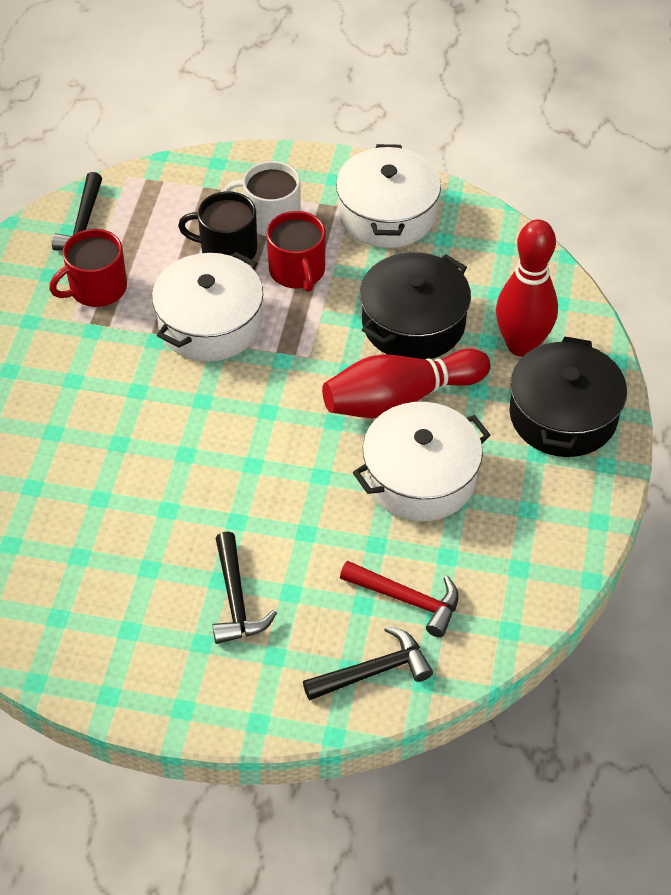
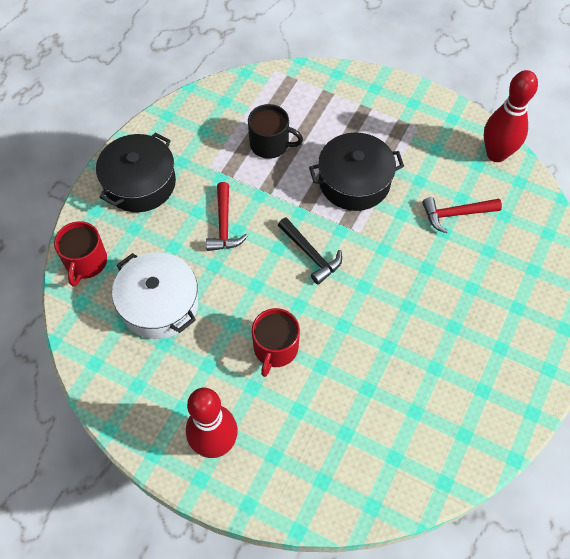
black hammer: 3 -> 1
red hammer: 1 -> 2
white mug: 1 -> 0
white pot: 3 -> 1

